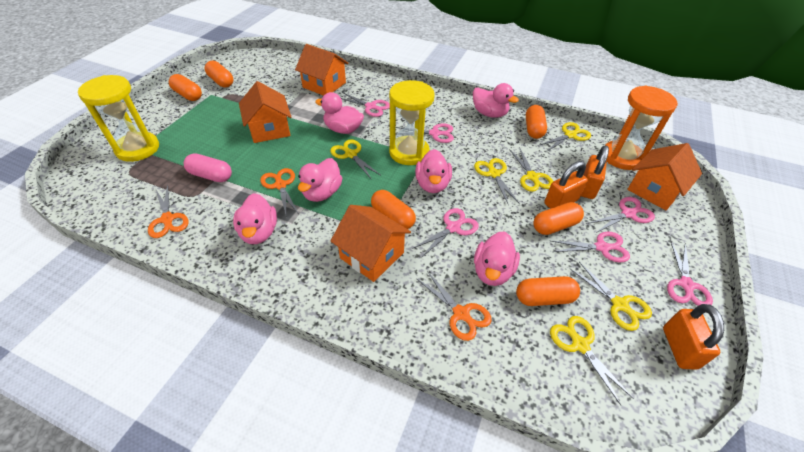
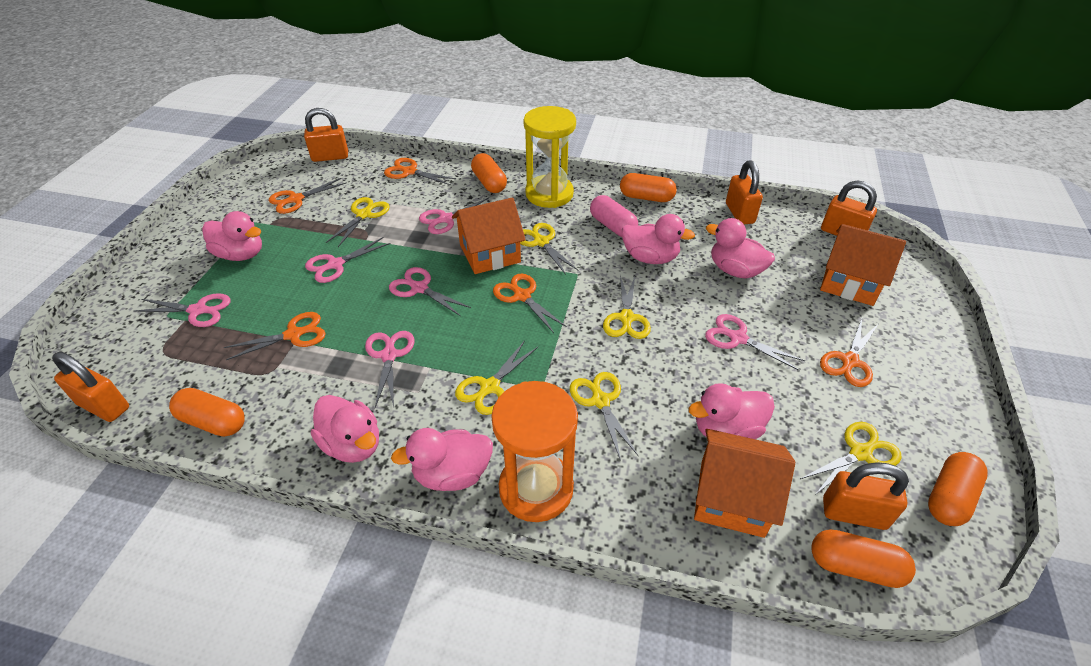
orange capsule: 6 -> 5
orange house: 4 -> 3
orange padlock: 3 -> 5
orange scissors: 3 -> 5
yellow hourglass: 2 -> 1

